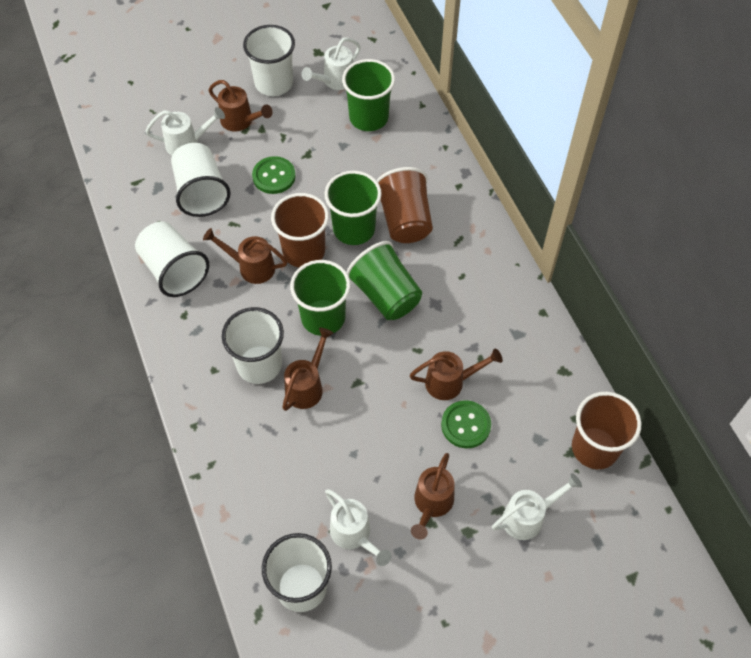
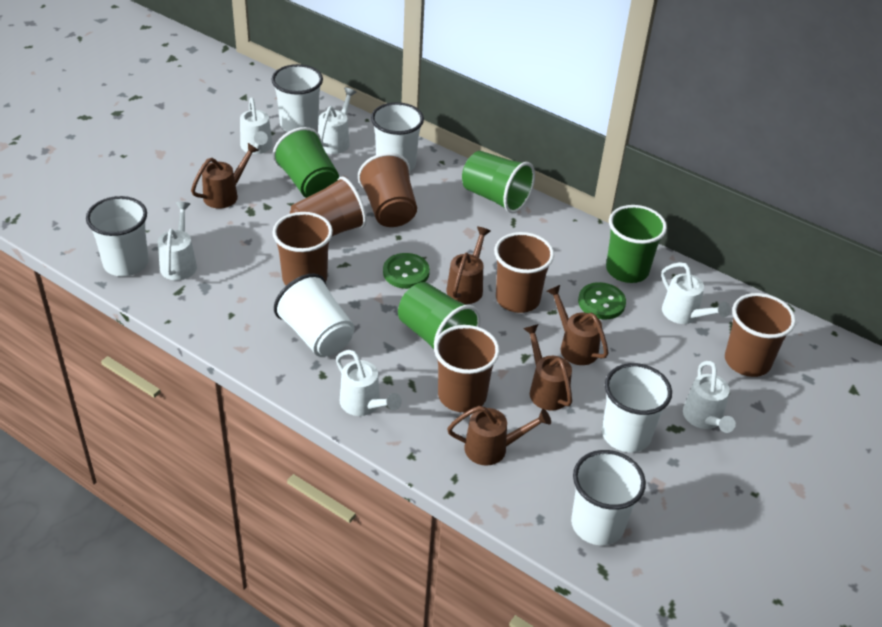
brown cup: 3 -> 6
white cup: 5 -> 6
white watering can: 4 -> 6

